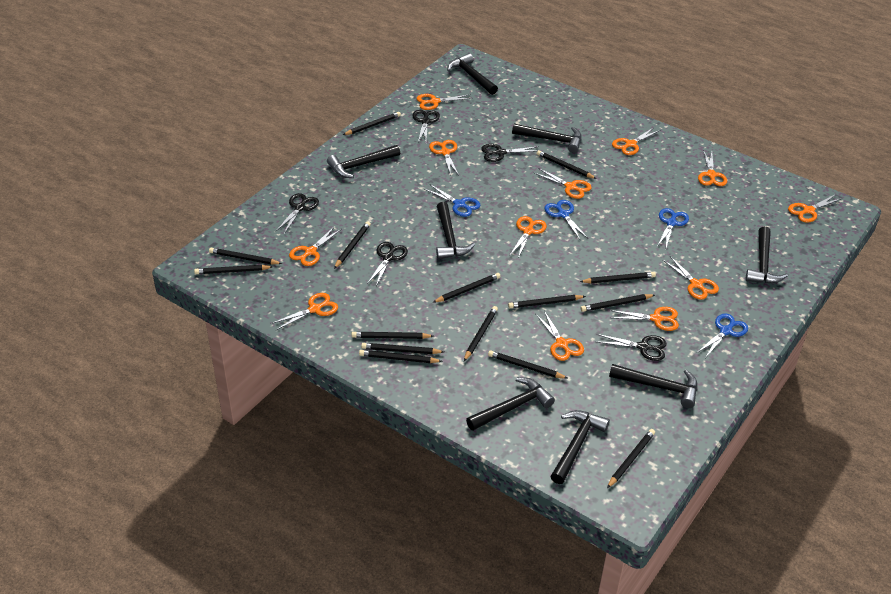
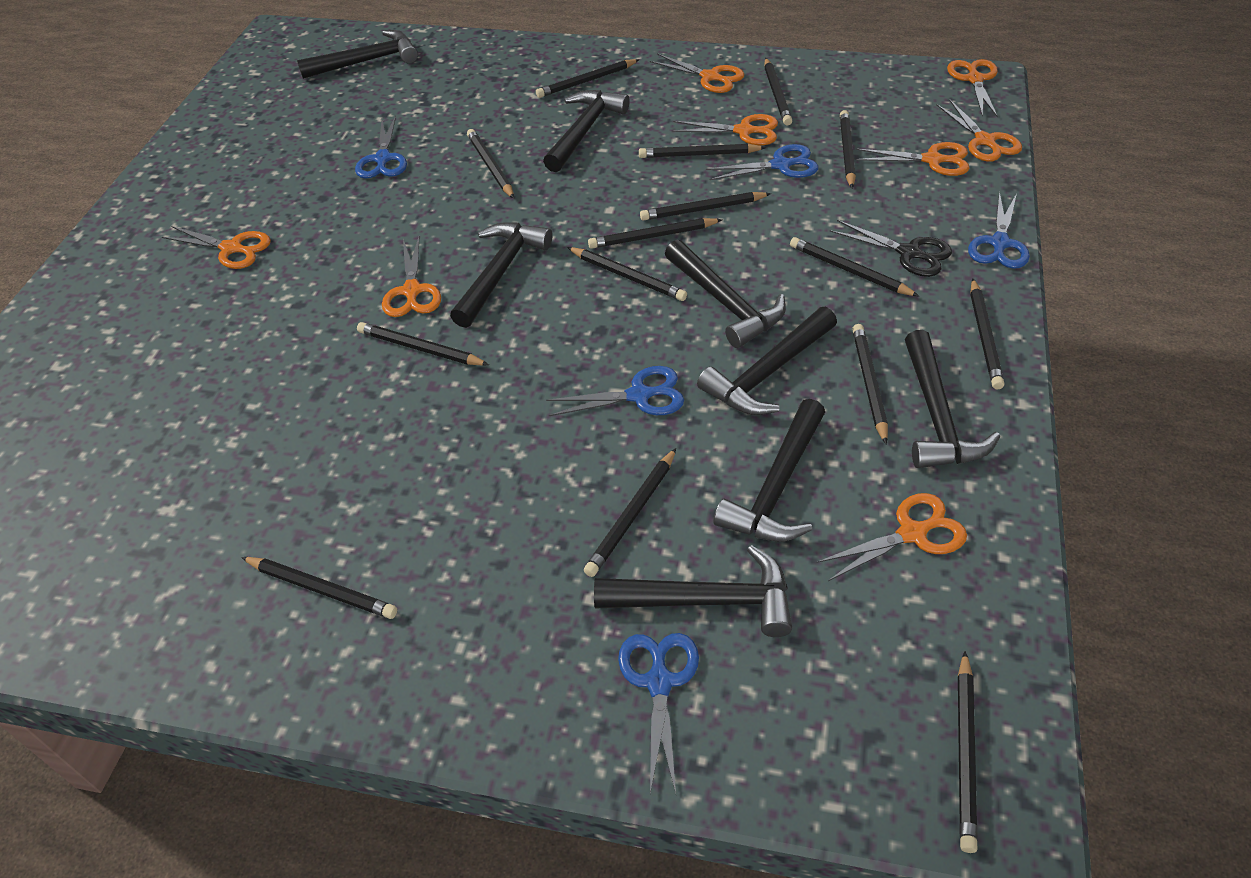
black scissors: 5 -> 1
blue scissors: 4 -> 5
orange scissors: 12 -> 8

